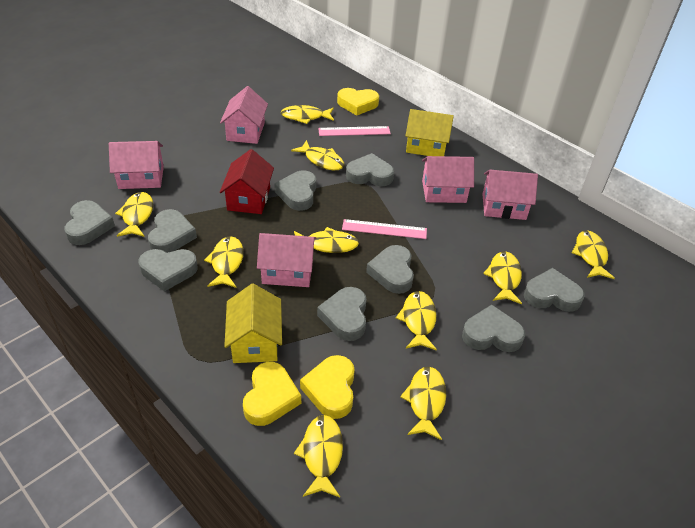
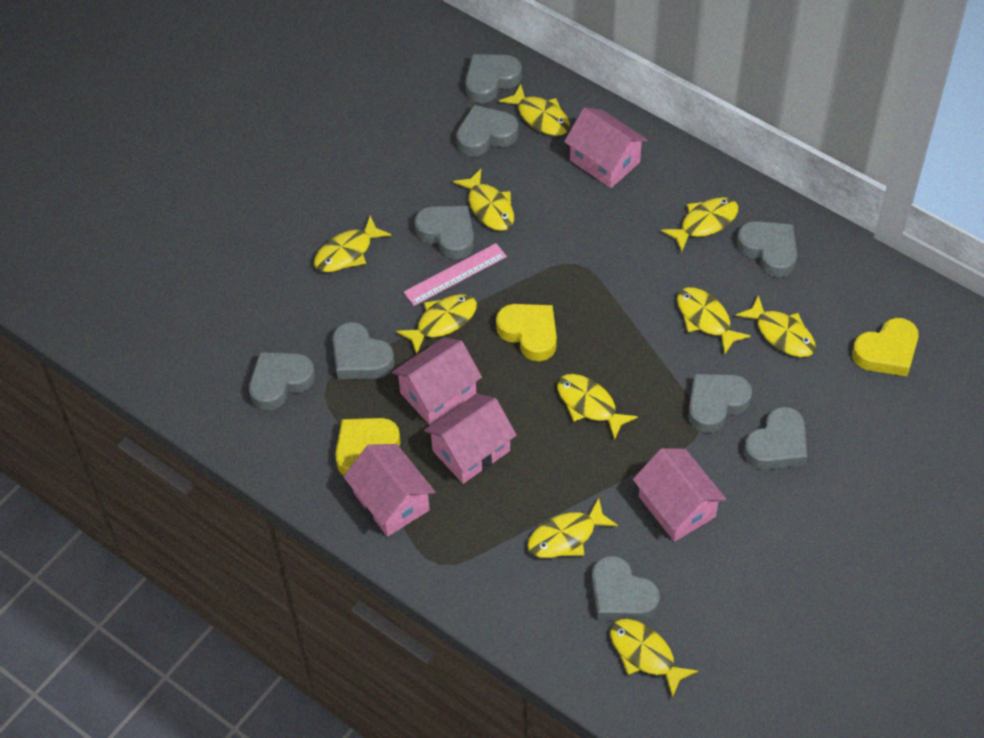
pink ruler: 2 -> 1
red house: 1 -> 0
yellow house: 2 -> 0

